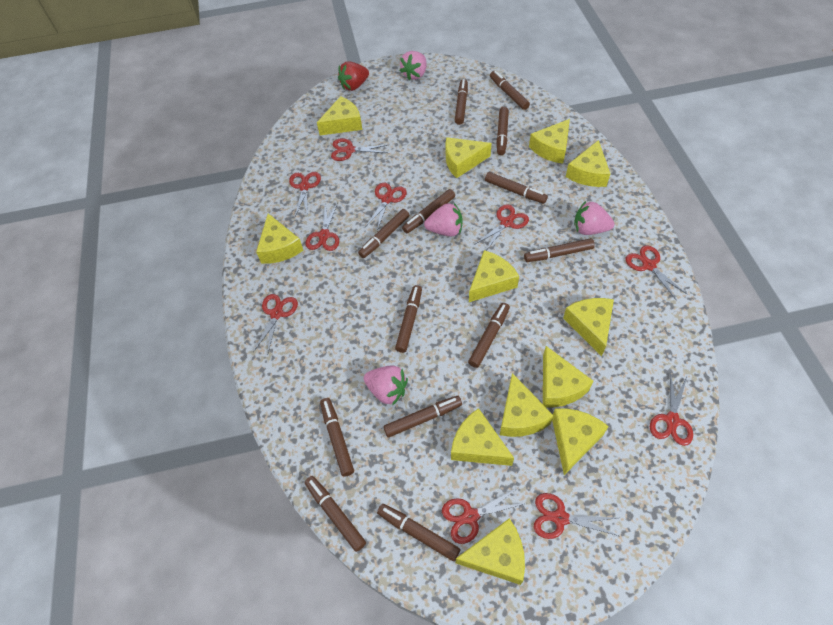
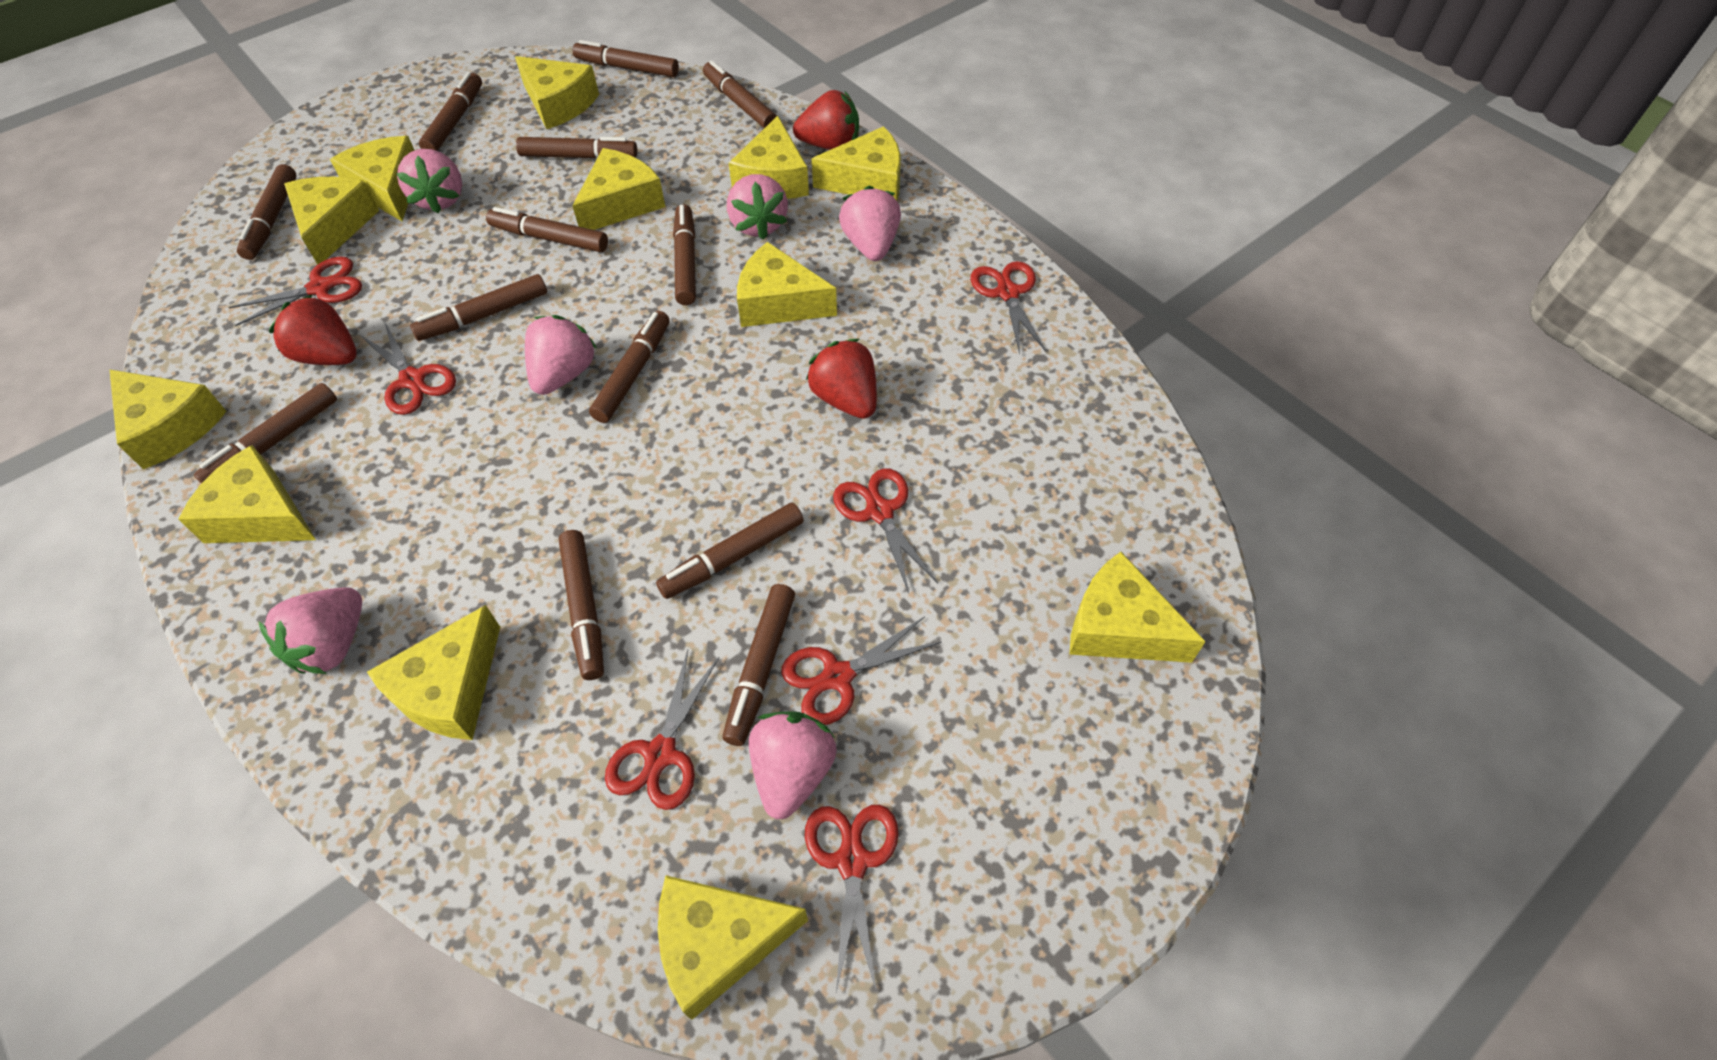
pink strawberry: 4 -> 6
red scissors: 10 -> 7
red strawberry: 1 -> 3

